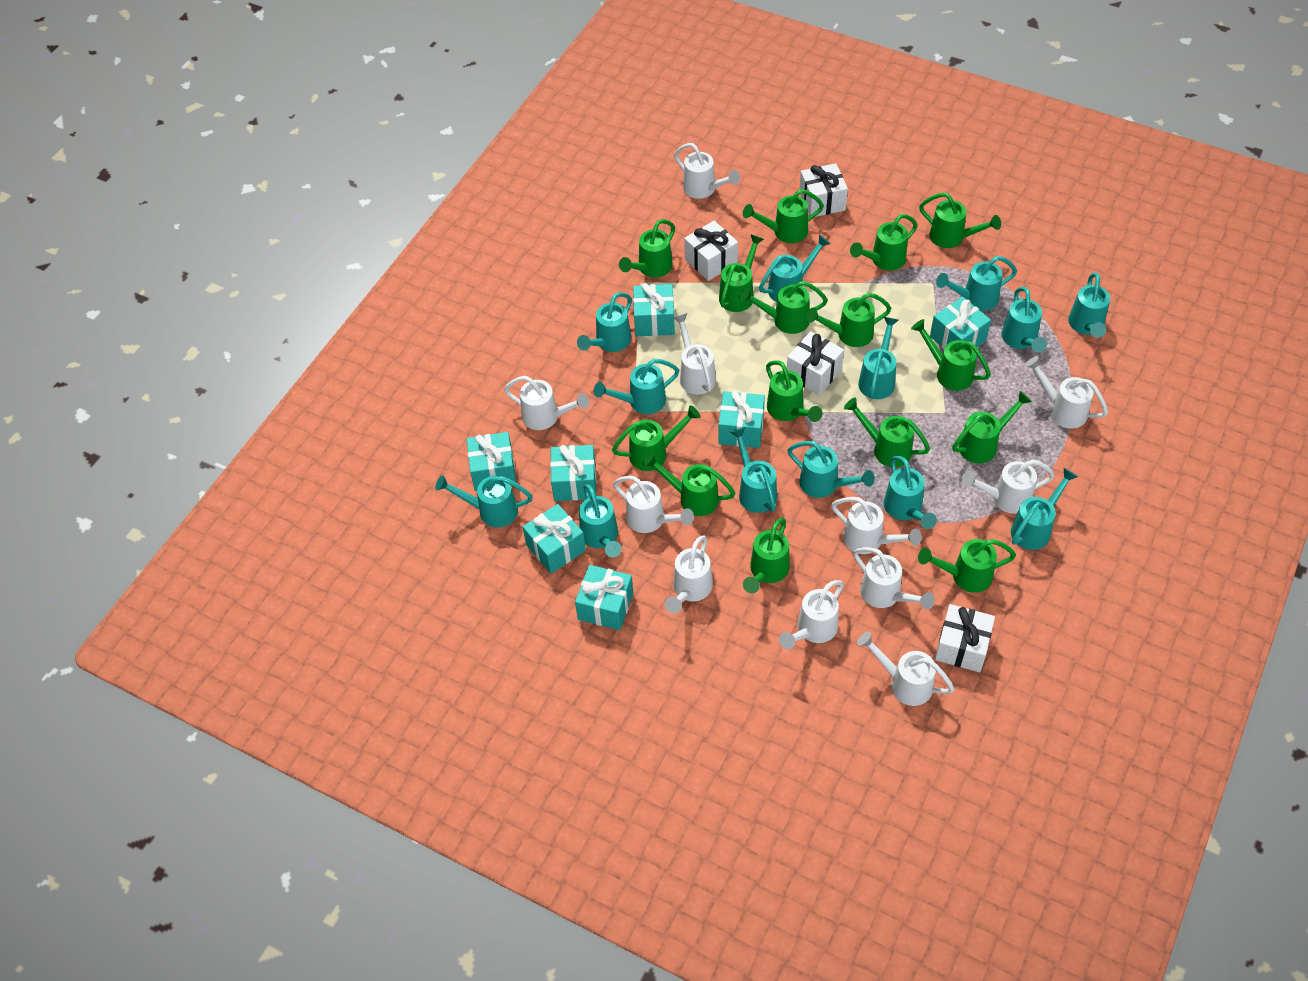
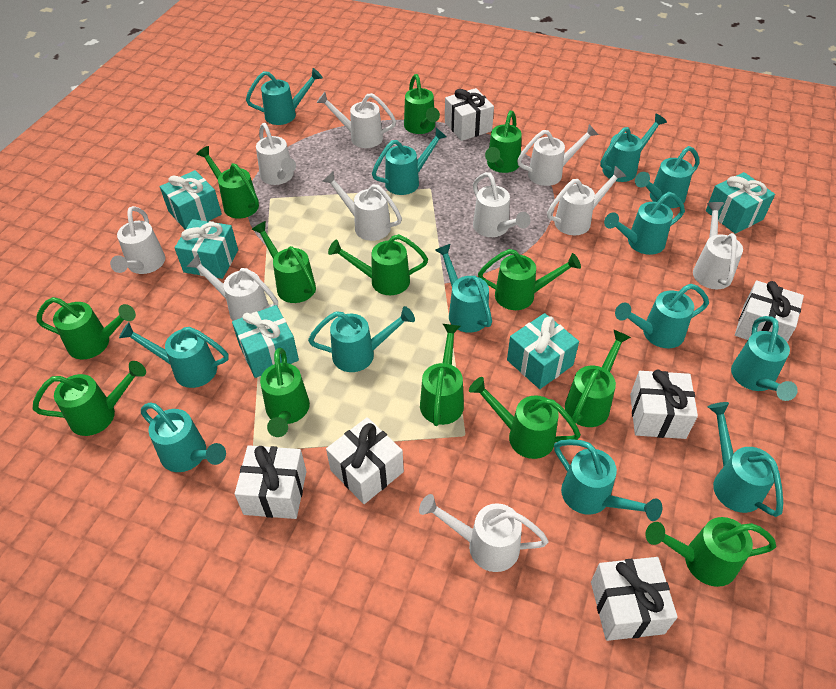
green watering can: 15 -> 13
turquoise gift: 7 -> 5
white gift: 4 -> 6
white watering can: 11 -> 10

